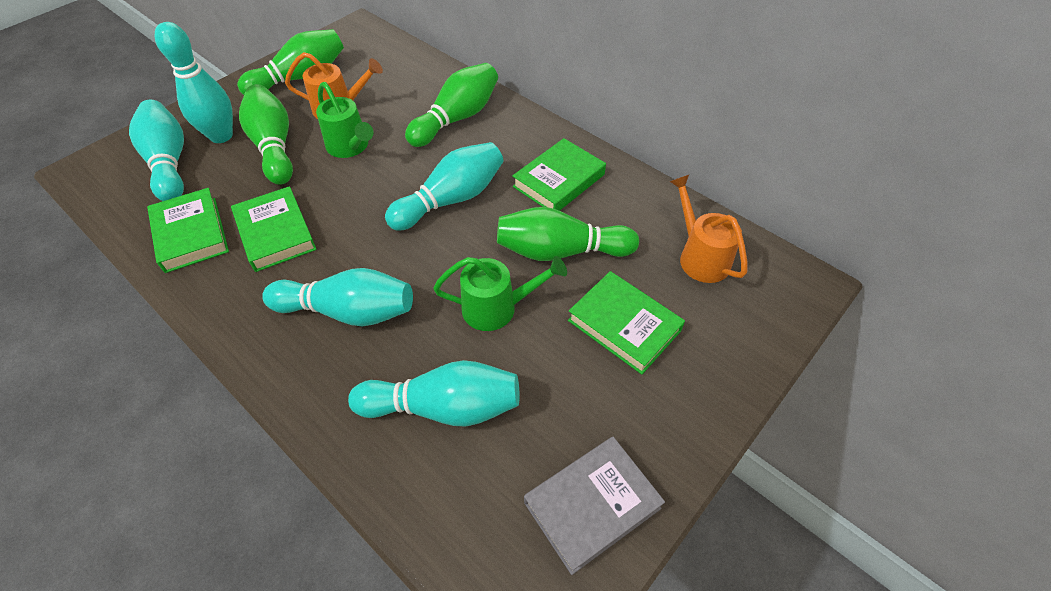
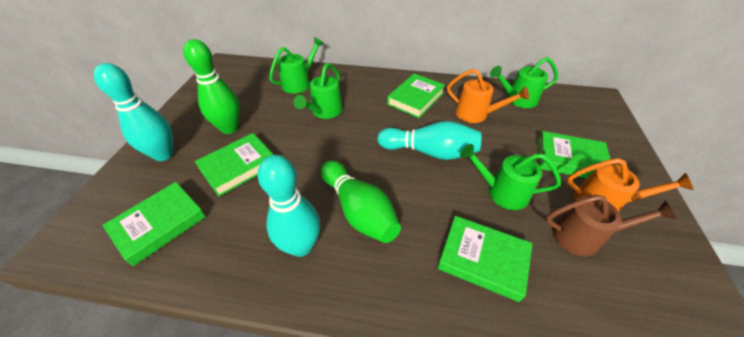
brown watering can: 0 -> 1
green book: 4 -> 5
green bowling pin: 4 -> 2
green watering can: 2 -> 4
grey book: 1 -> 0
turquoise bowling pin: 5 -> 3

